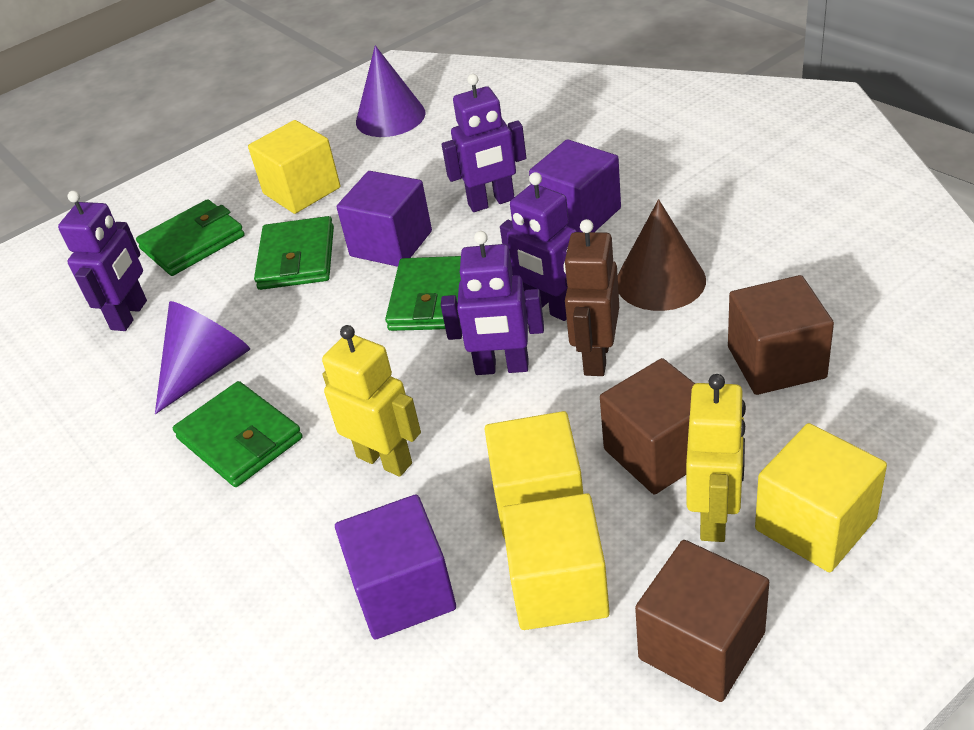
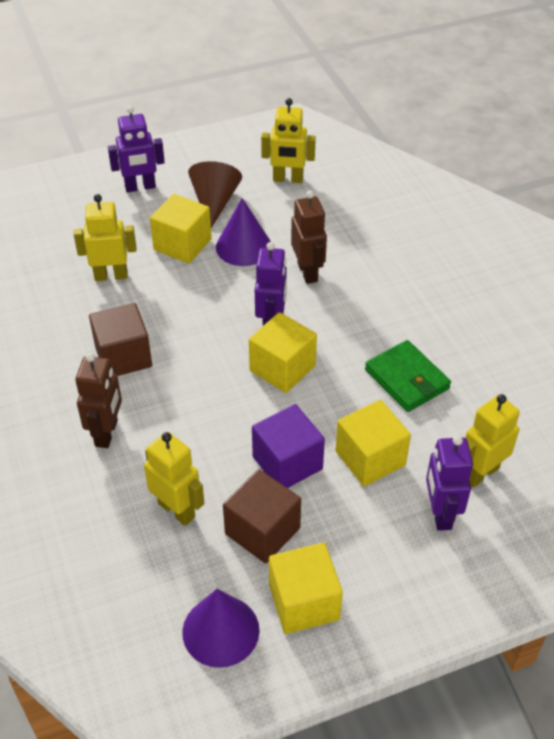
brown cube: 3 -> 2
brown robot: 1 -> 2
green wallet: 4 -> 1
purple cube: 3 -> 1
purple robot: 4 -> 3
yellow robot: 2 -> 4

